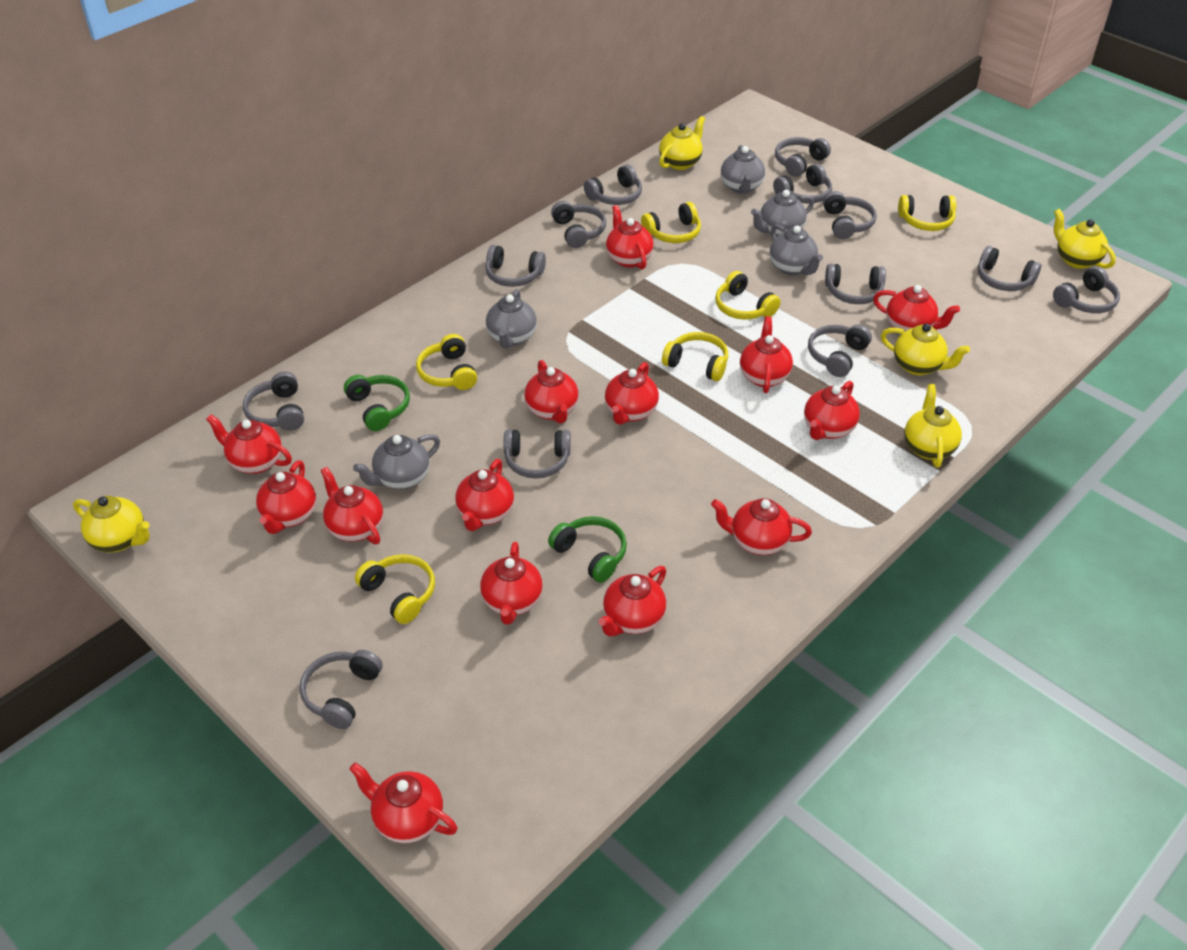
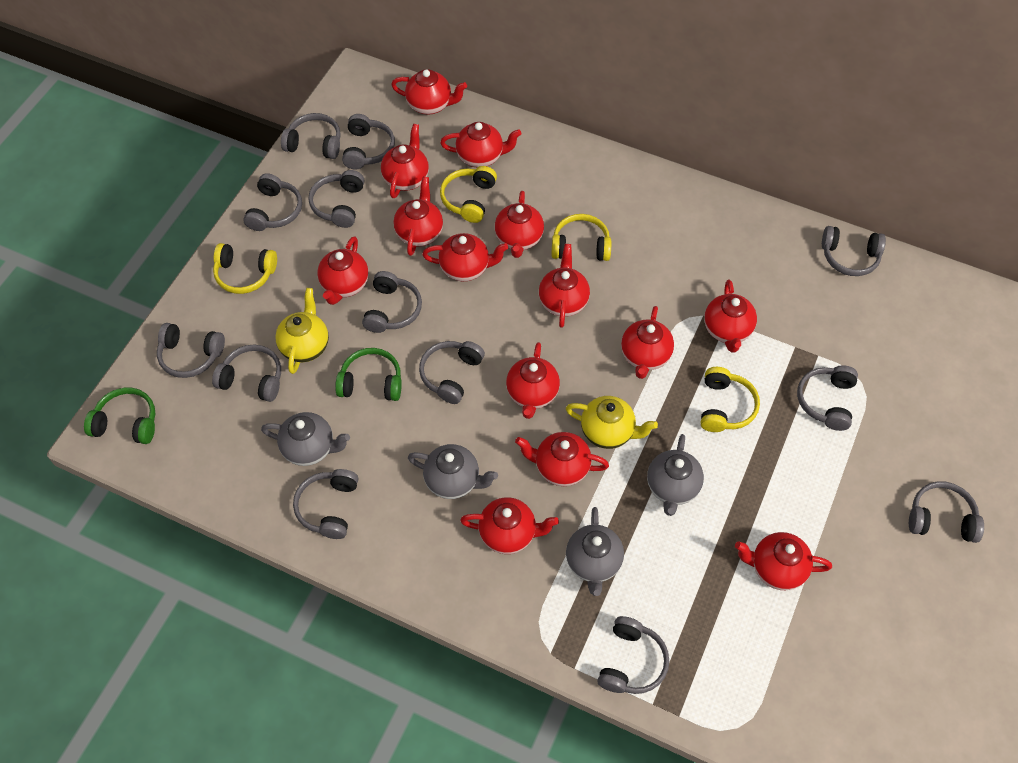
grey teapot: 5 -> 4
yellow headphones: 6 -> 4
yellow teapot: 5 -> 2

